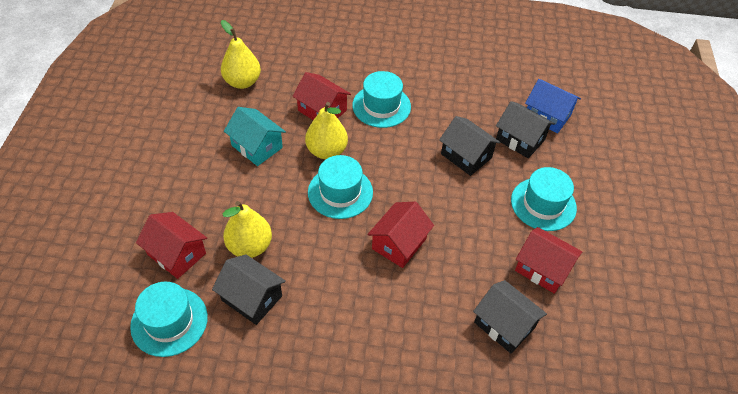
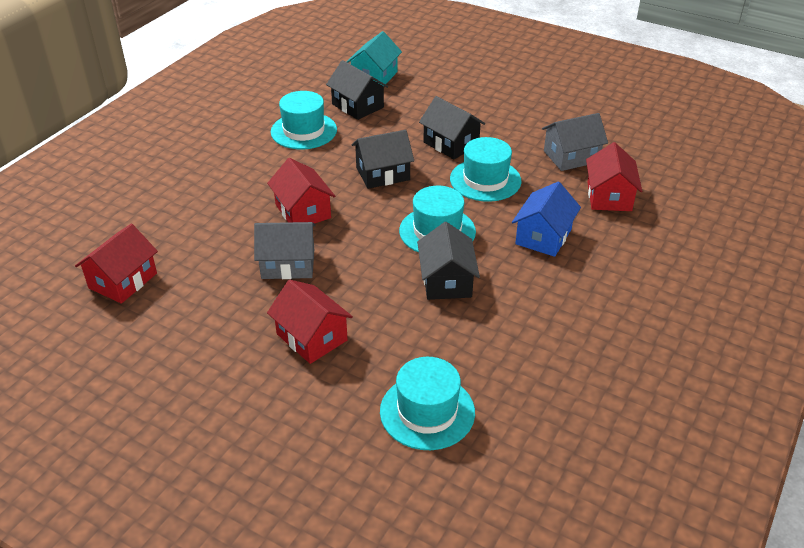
grey house: 0 -> 2
yellow pear: 3 -> 0

